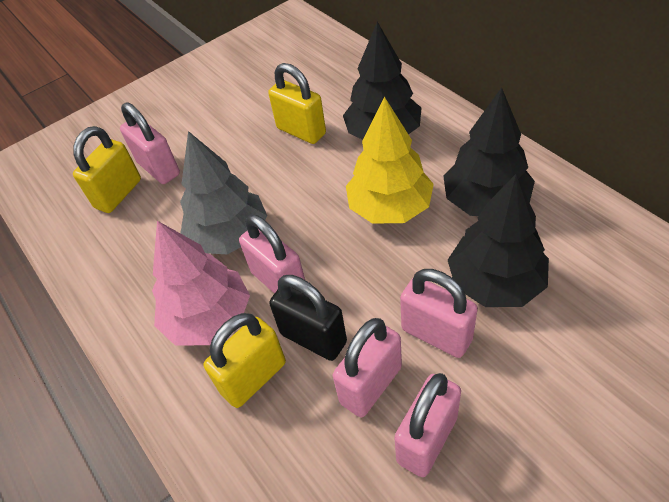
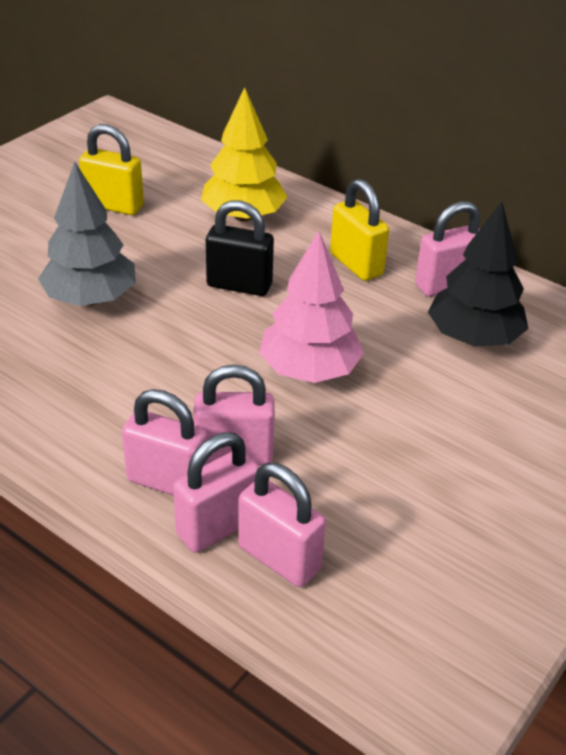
black tree: 3 -> 1
yellow padlock: 3 -> 2

